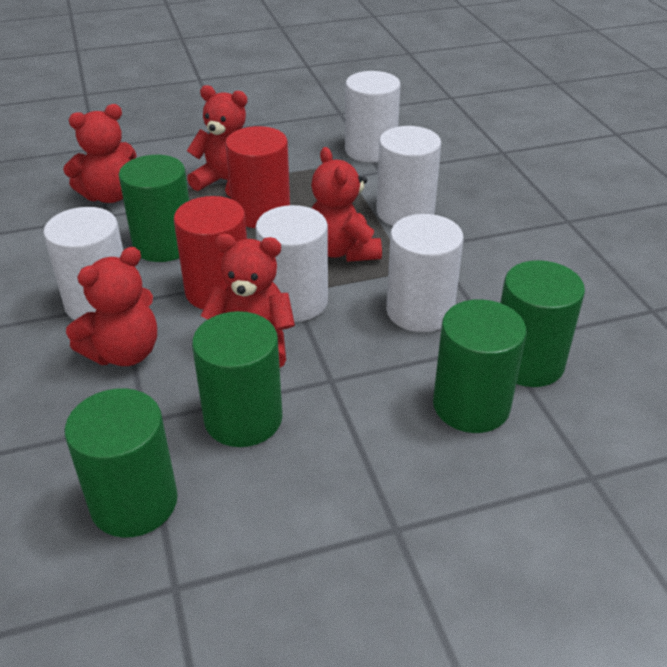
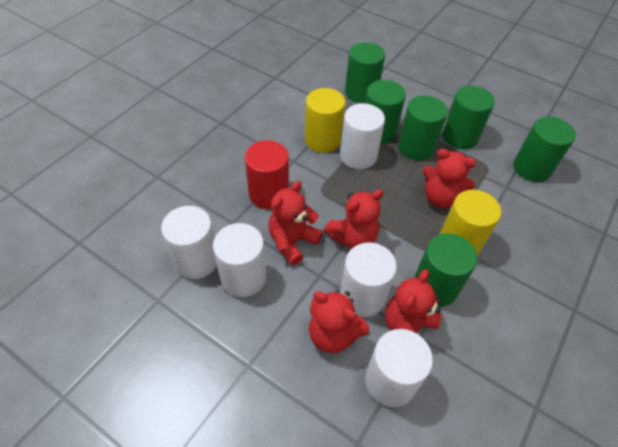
green cylinder: 5 -> 6
red cylinder: 2 -> 1
yellow cylinder: 0 -> 2

